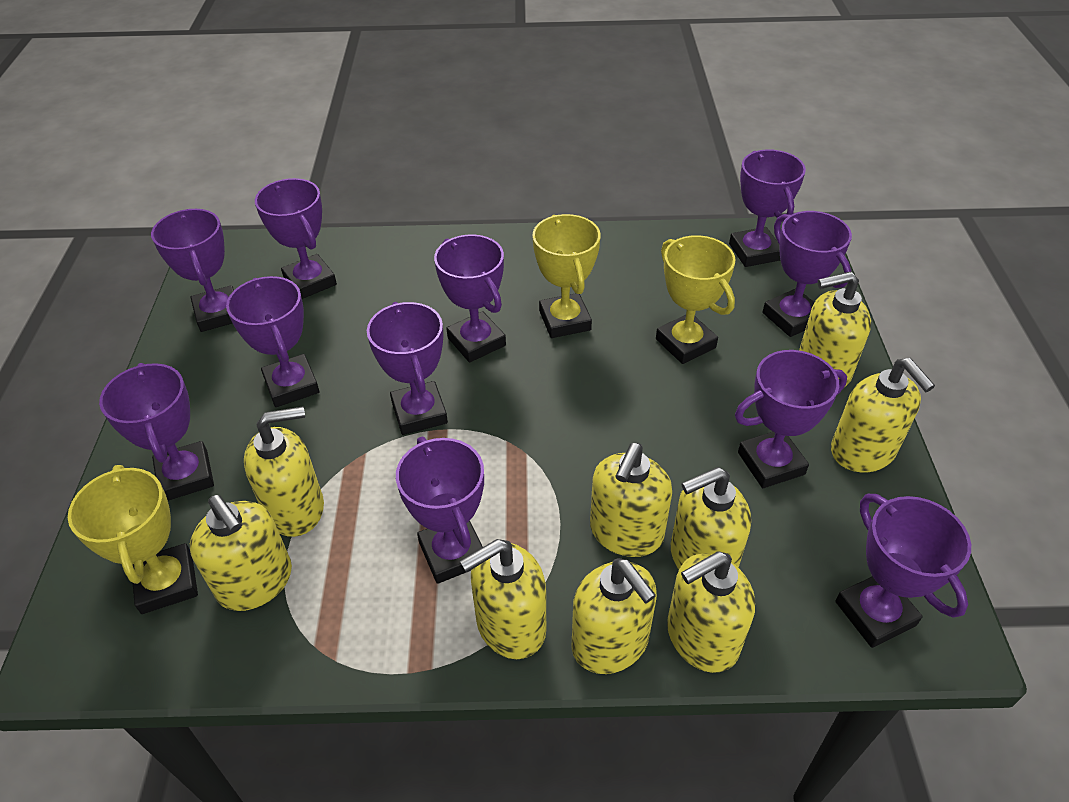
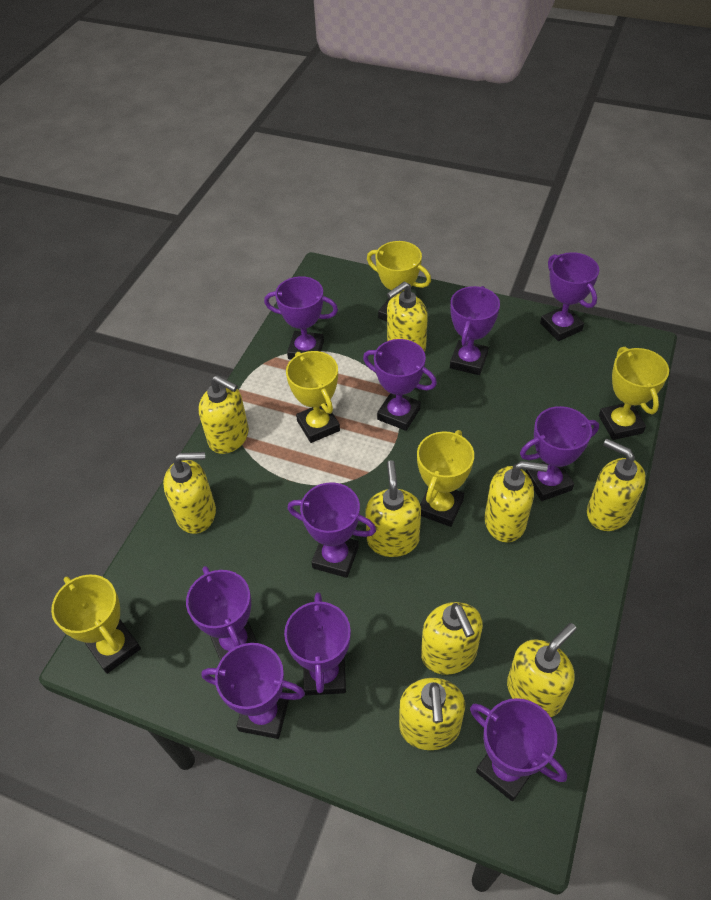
purple trophy: 11 -> 10
yellow trophy: 3 -> 5

